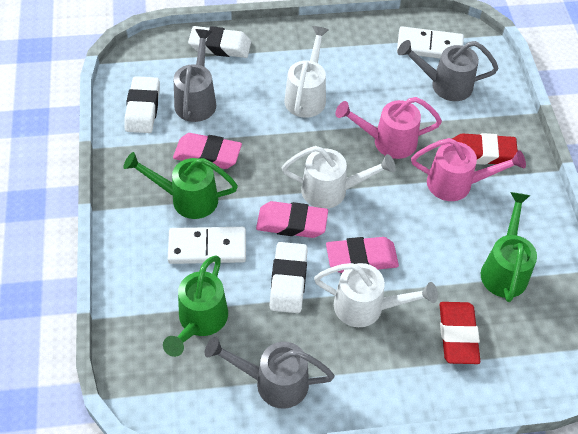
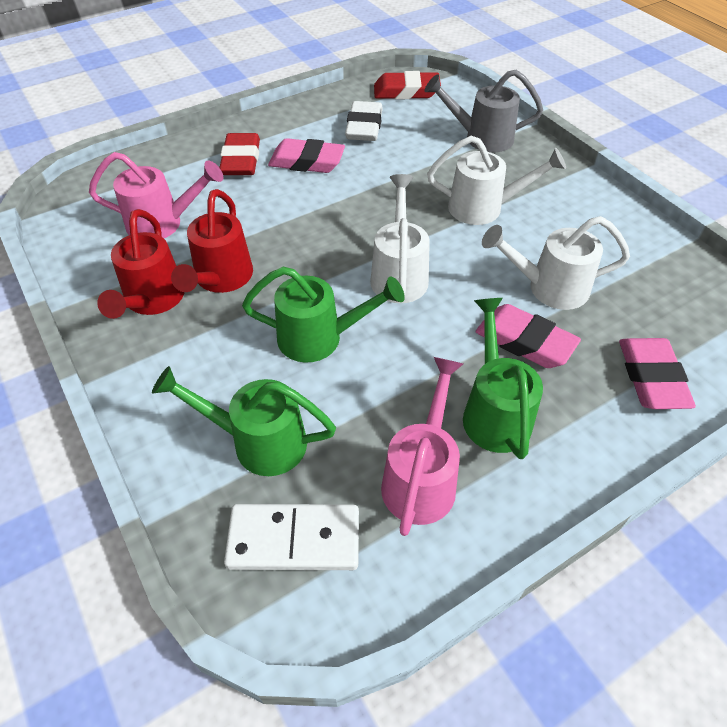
grey watering can: 3 -> 1
red watering can: 0 -> 2
white domino: 2 -> 1
white eraser: 3 -> 1

